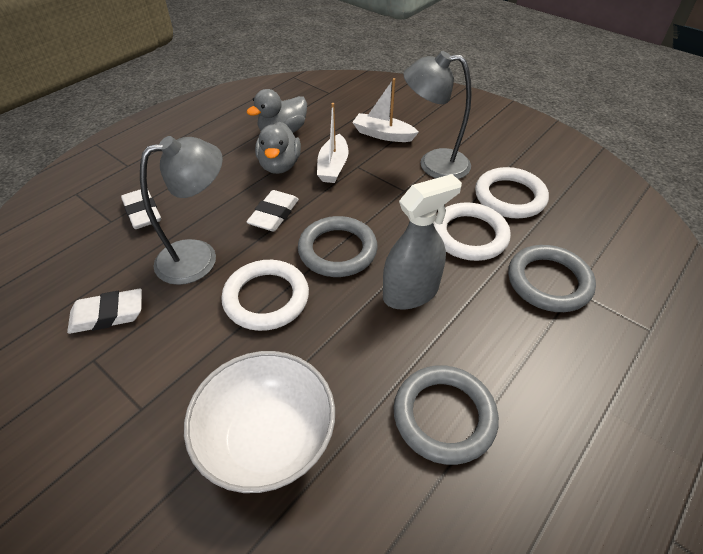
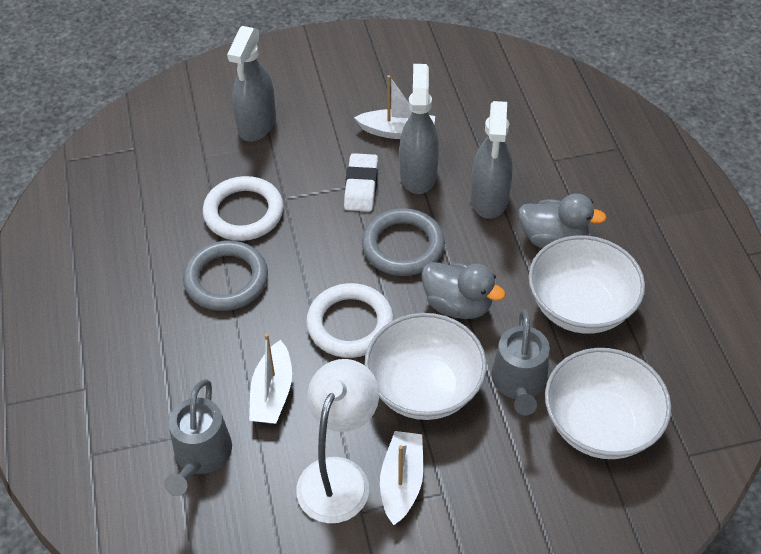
grey lamp: 2 -> 0
grey ring: 3 -> 2
grey spray bottle: 1 -> 3
grey watering can: 0 -> 2
white boat: 2 -> 3
white bowl: 1 -> 3
white eraser: 3 -> 1
white lamp: 0 -> 1
white ring: 3 -> 2

